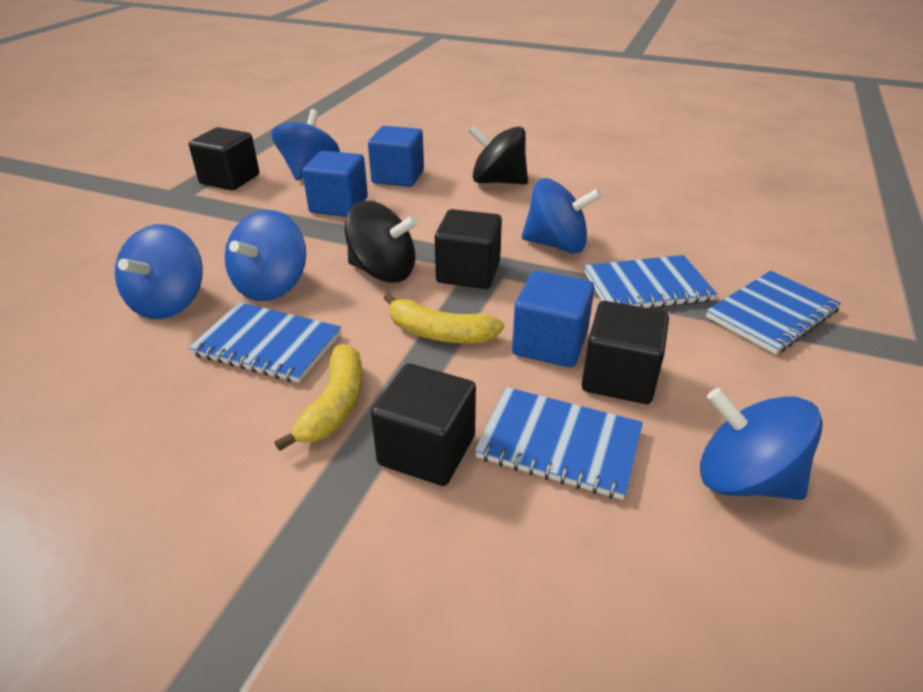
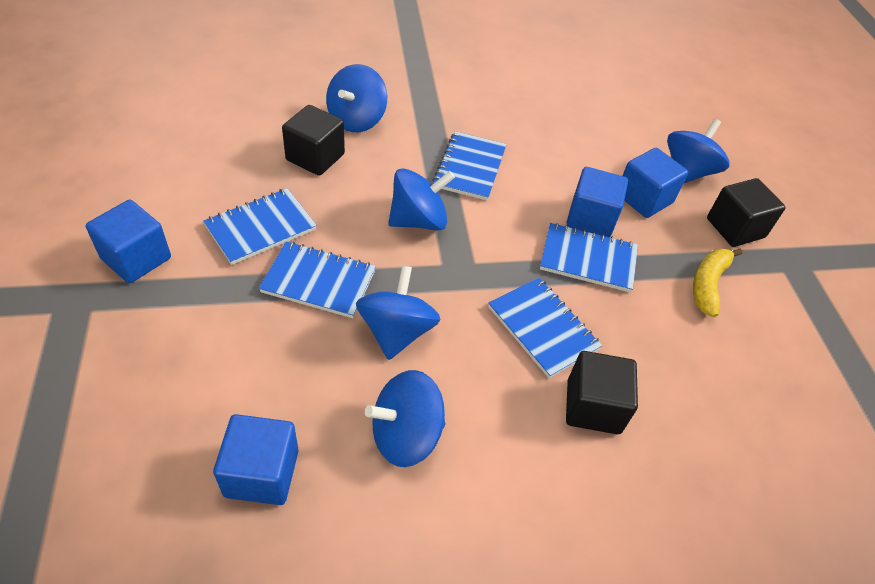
black cube: 4 -> 3
black spinning top: 2 -> 0
blue cube: 3 -> 4
blue notebook: 4 -> 5
yellow banana: 2 -> 1

